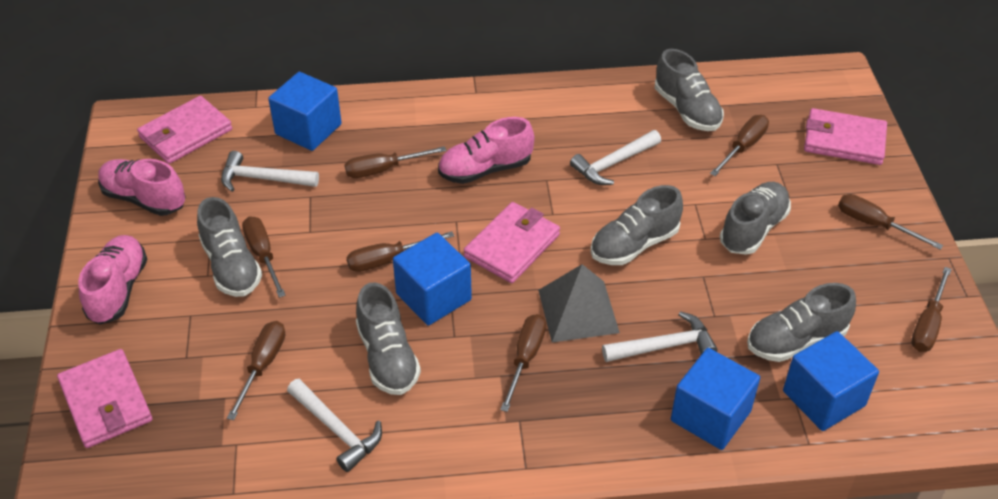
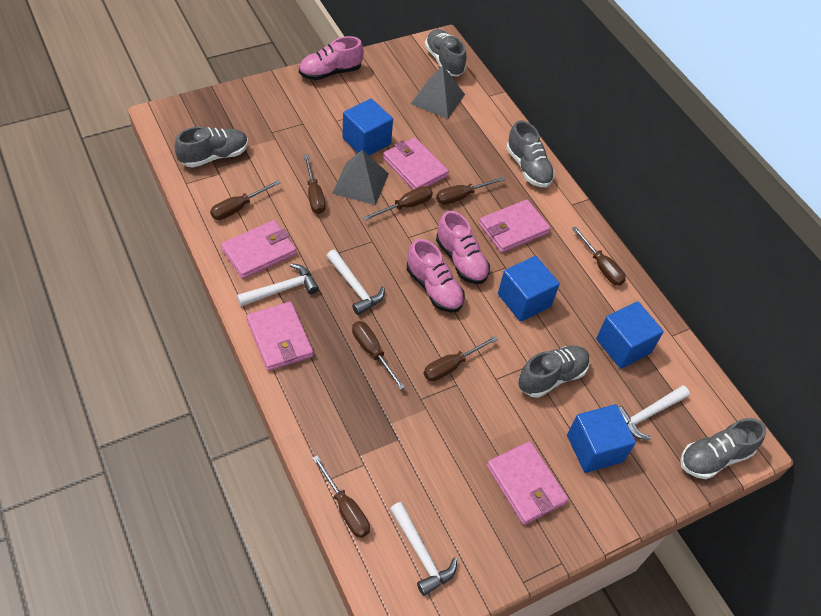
grey pyramid: 1 -> 2
grey shoe: 6 -> 5
pink wallet: 4 -> 5

